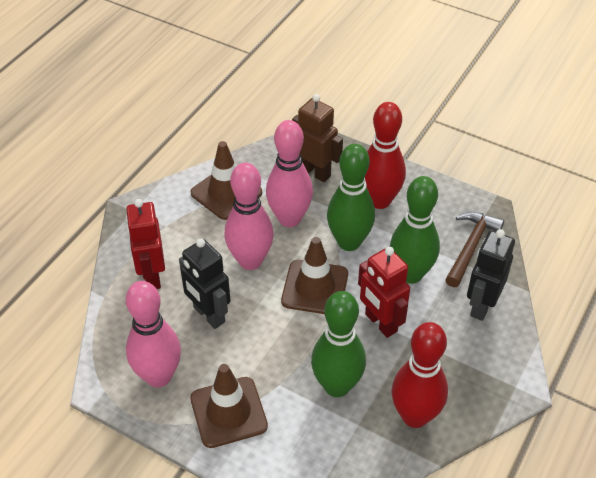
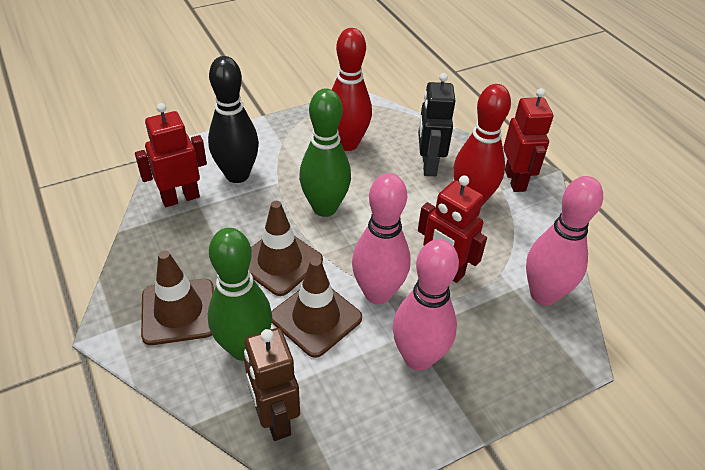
black bowling pin: 0 -> 1
black robot: 2 -> 1
brown hammer: 1 -> 0
green bowling pin: 3 -> 2
red robot: 2 -> 3

